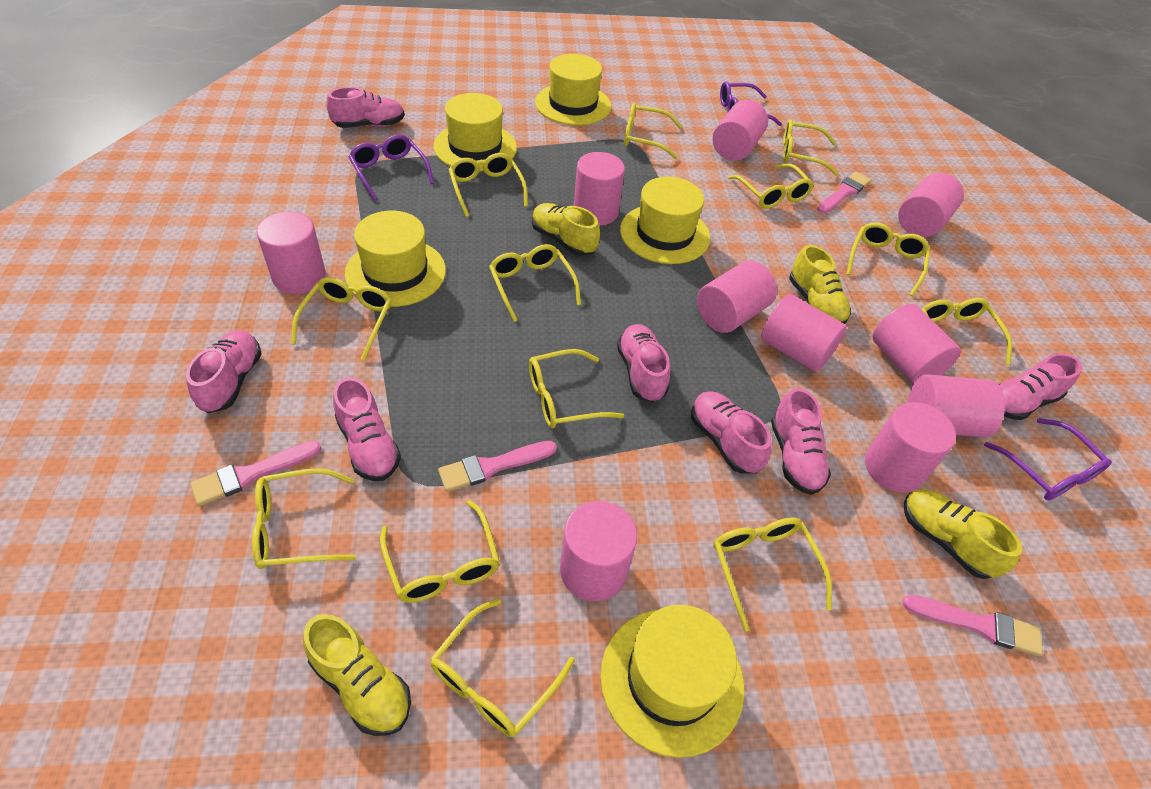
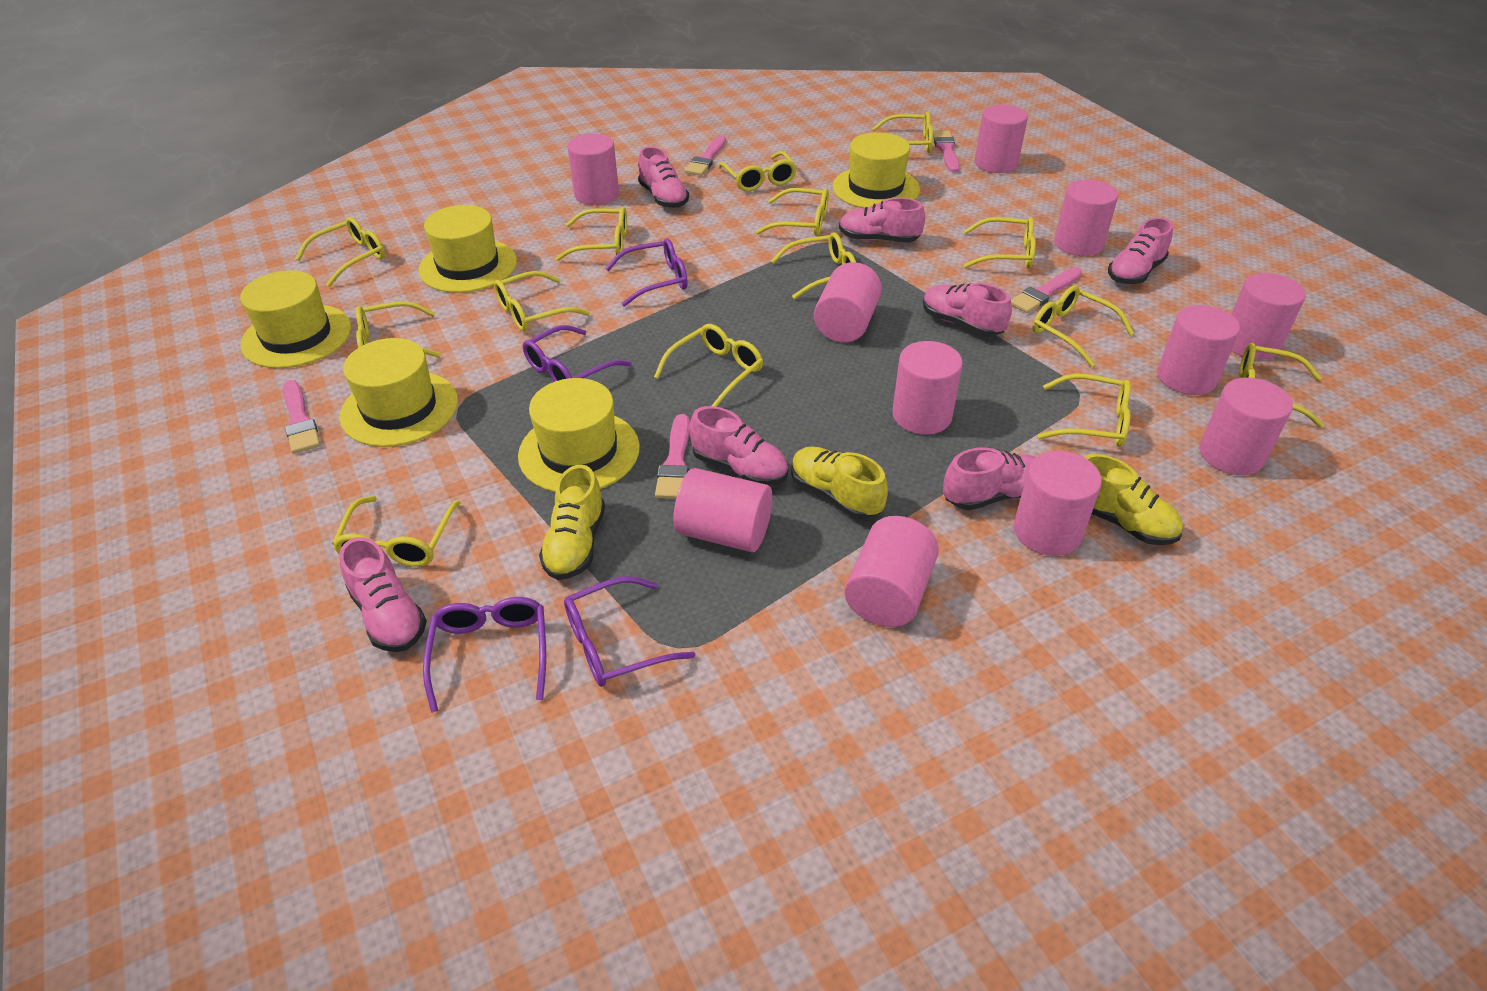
pink brush: 4 -> 5
pink cylinder: 10 -> 11
purple glasses: 3 -> 4
yellow glasses: 13 -> 14
yellow shoe: 4 -> 3

